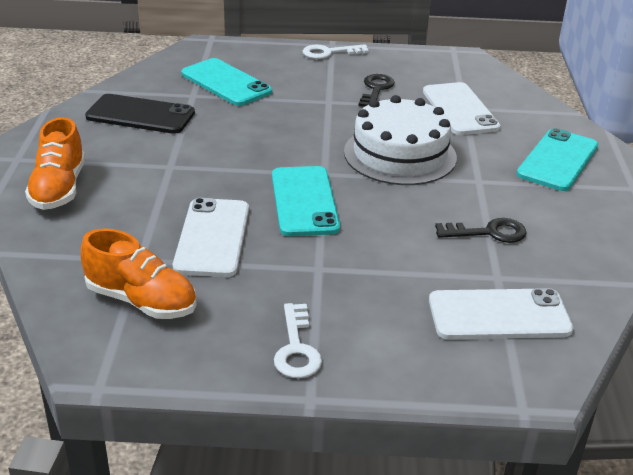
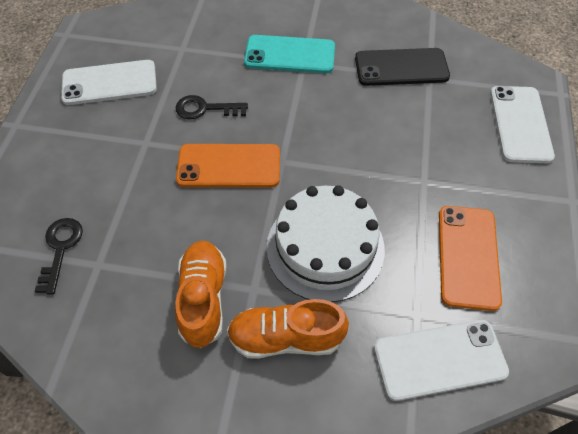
orange phone: 0 -> 2
turquoise phone: 3 -> 1
white key: 2 -> 0

